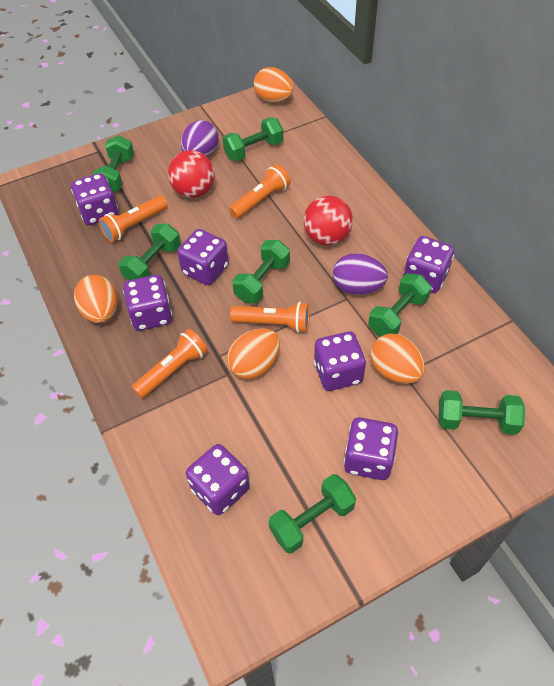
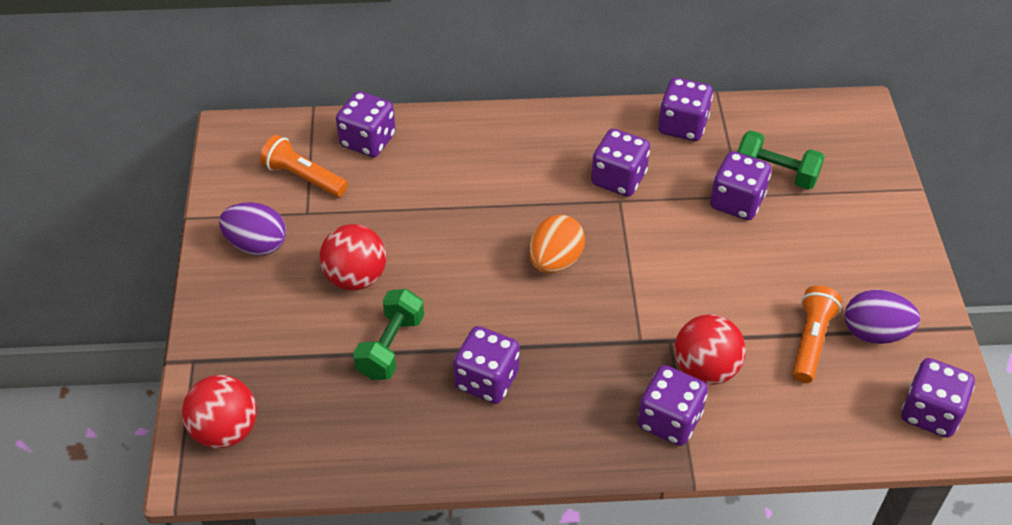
green dumbbell: 7 -> 2
orange egg: 4 -> 1
orange flashlight: 4 -> 2
red ball: 2 -> 3

